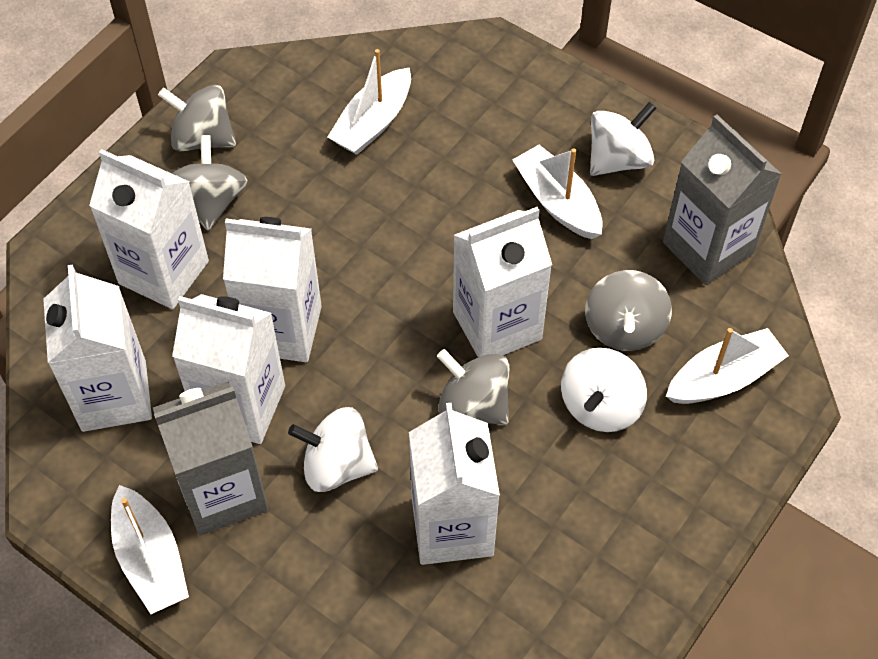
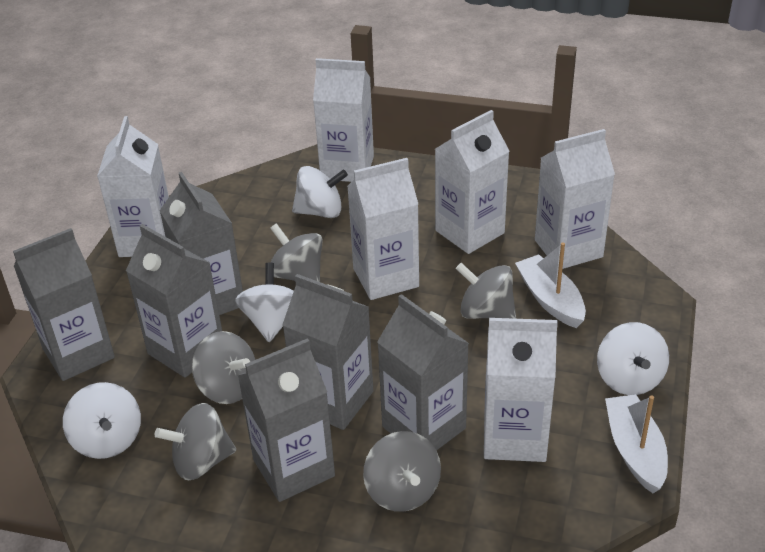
grey carton: 2 -> 6
grey spinning top: 4 -> 5
white boat: 4 -> 2
white spinning top: 3 -> 4

